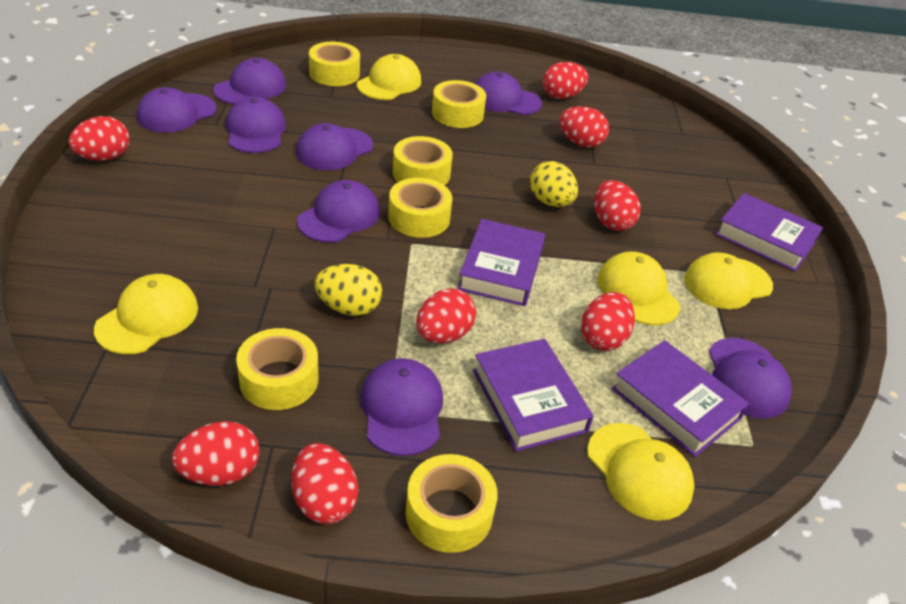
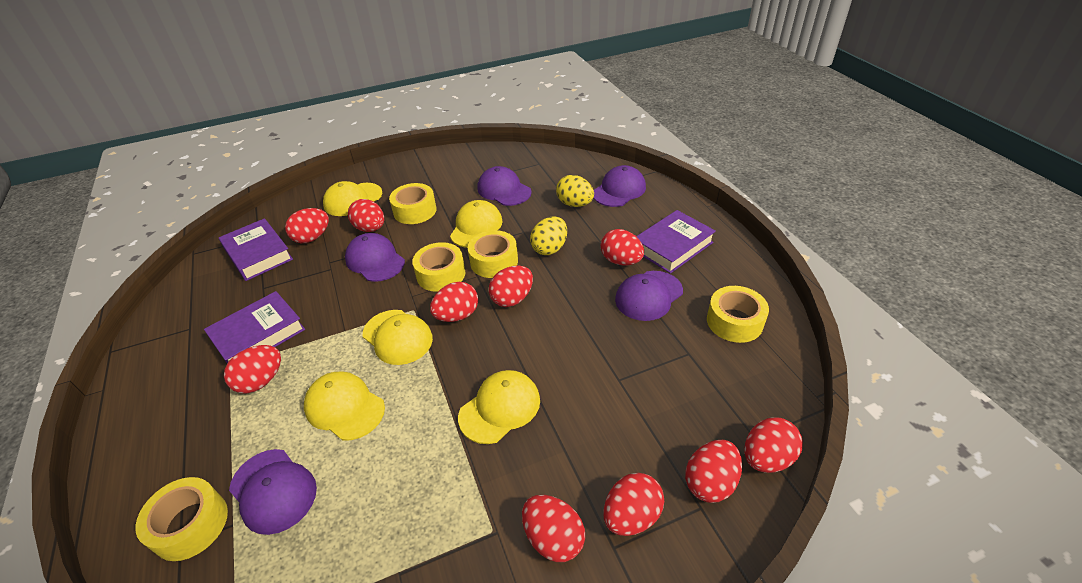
purple book: 4 -> 3
purple cap: 8 -> 5
red egg: 8 -> 10
yellow tape: 6 -> 5

